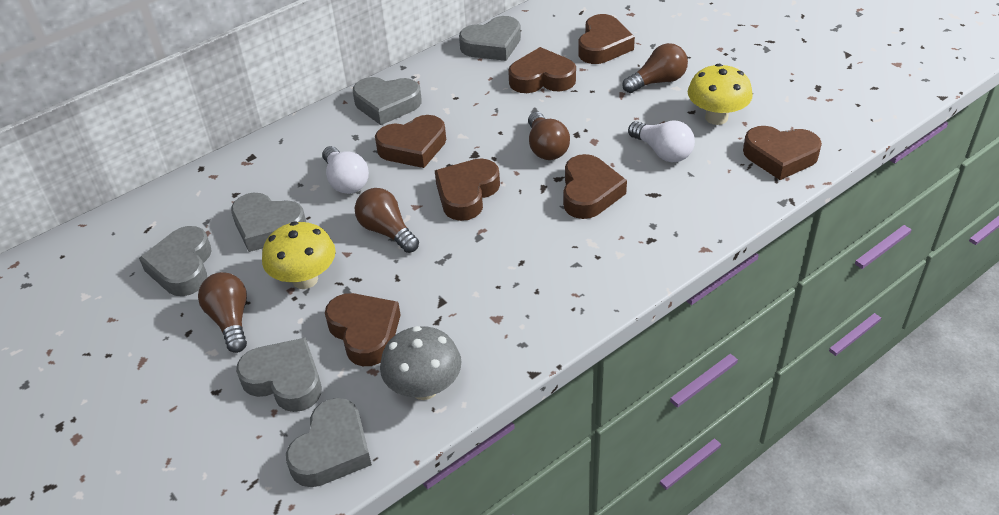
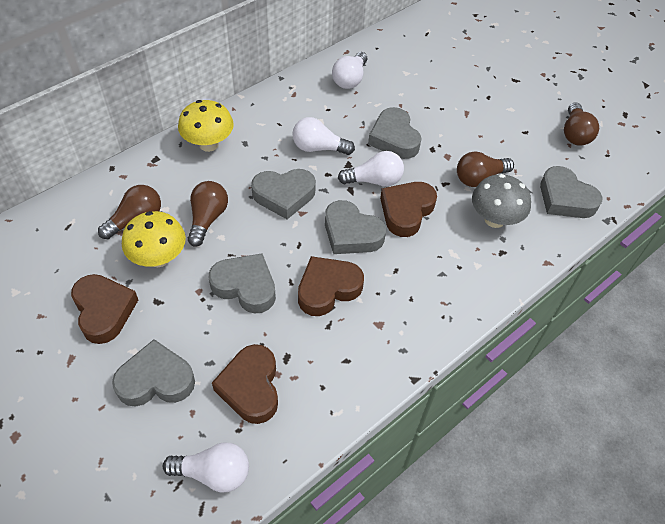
brown heart: 7 -> 4
white light bulb: 2 -> 4

